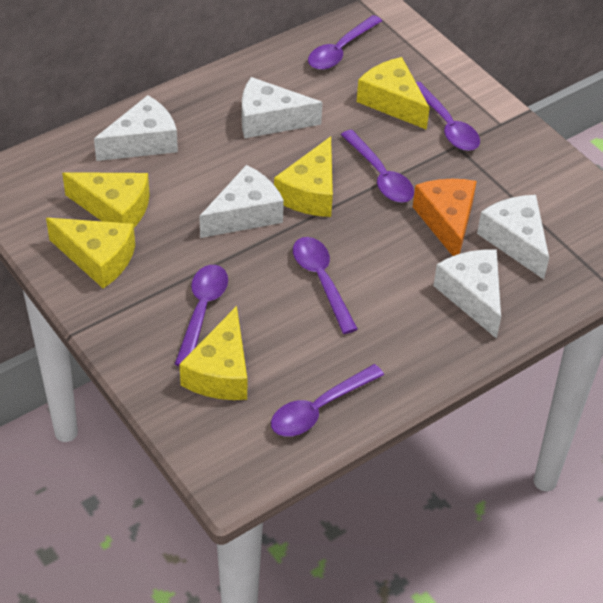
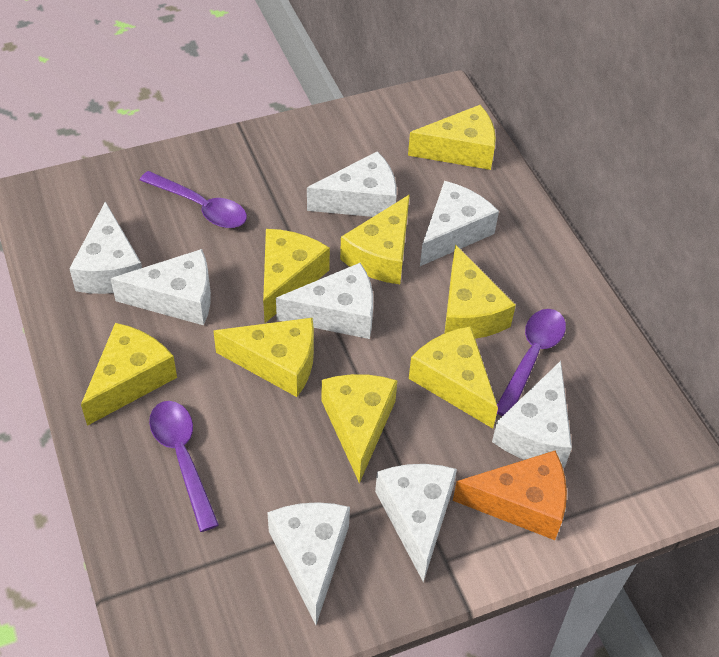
purple spoon: 6 -> 3
white cheese: 5 -> 8
yellow cheese: 5 -> 8

